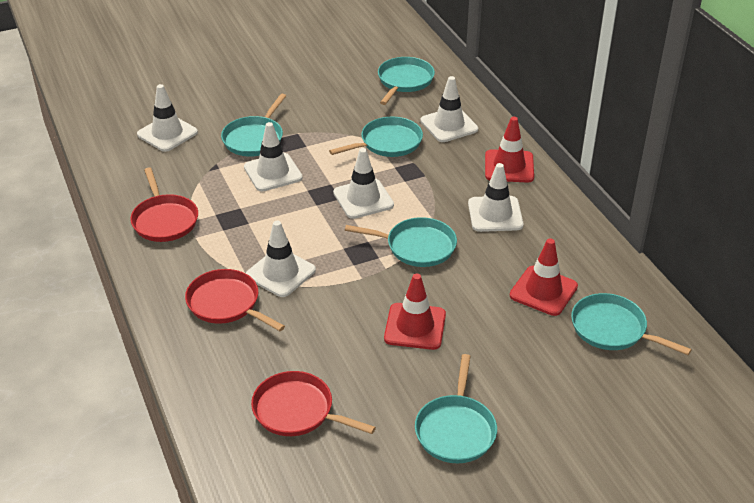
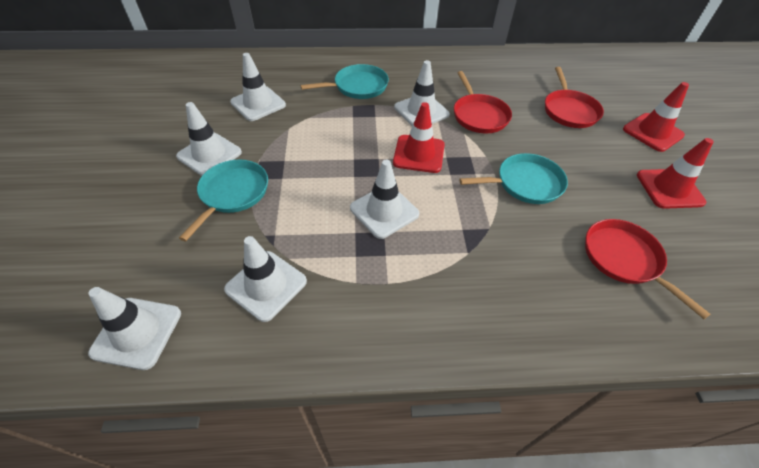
turquoise pan: 6 -> 3

